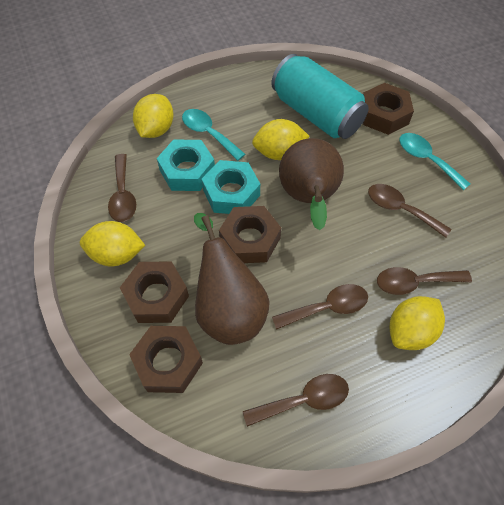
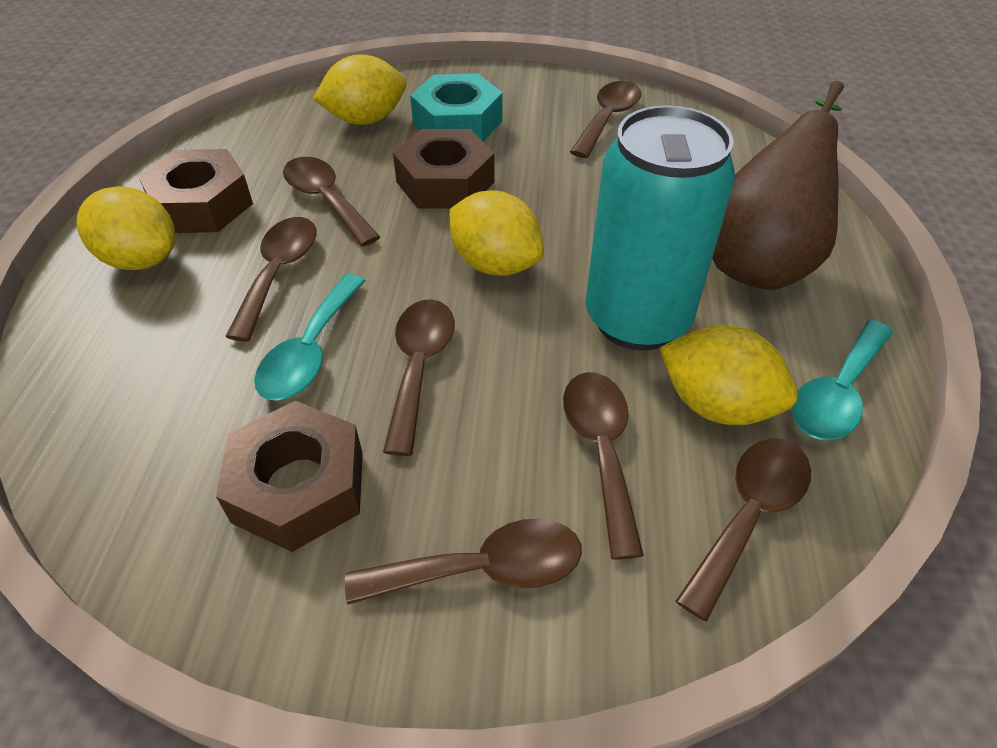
brown nut: 4 -> 3
brown pear: 2 -> 1
brown spoon: 5 -> 7
turquoise nut: 2 -> 1

